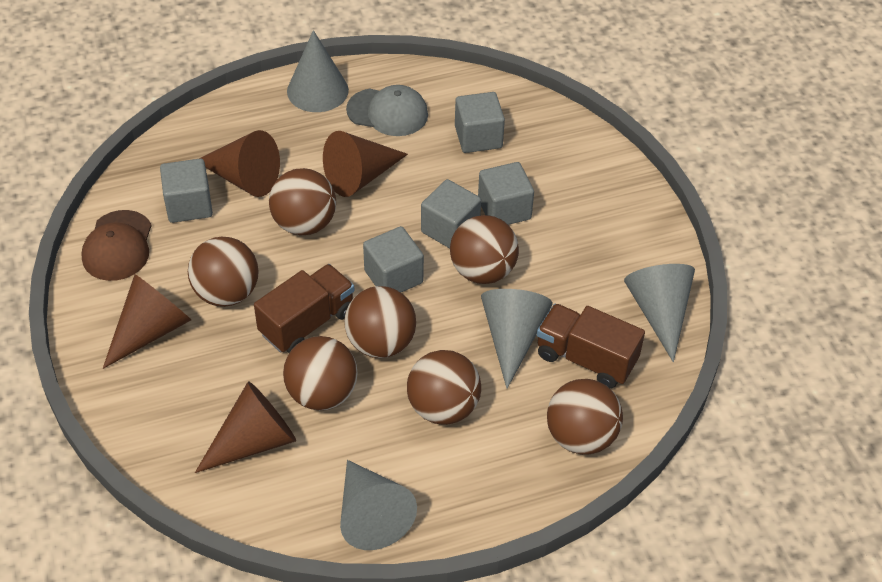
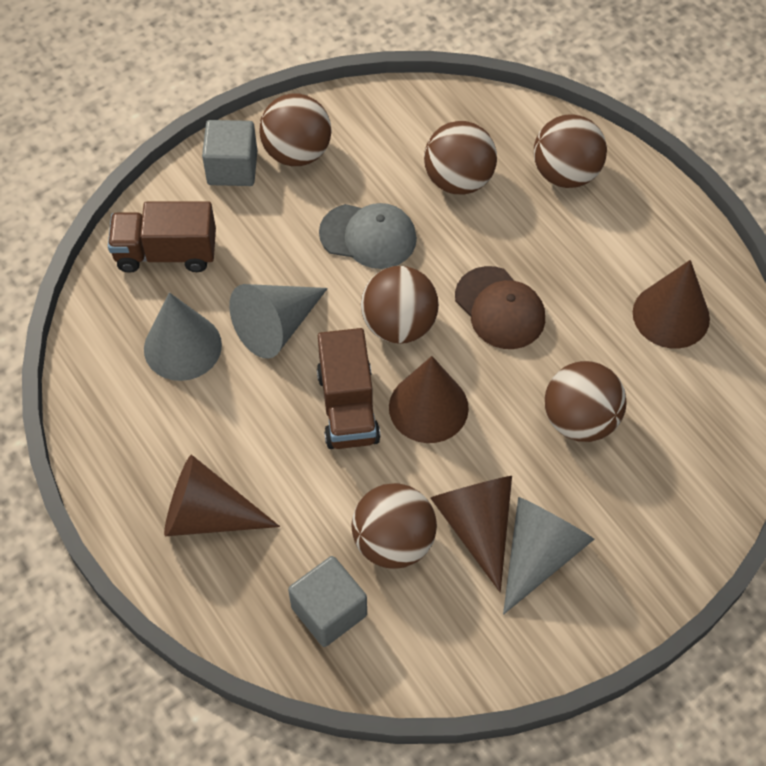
brown ball: 7 -> 6
grey cone: 4 -> 3
grey cube: 5 -> 2

